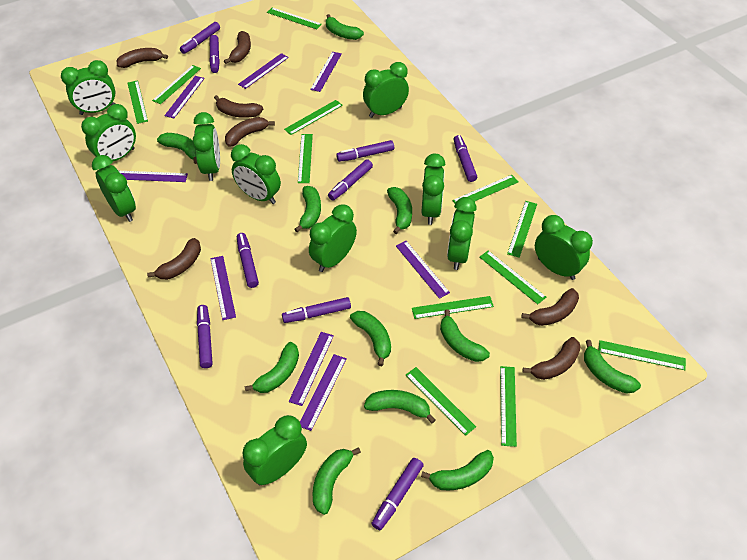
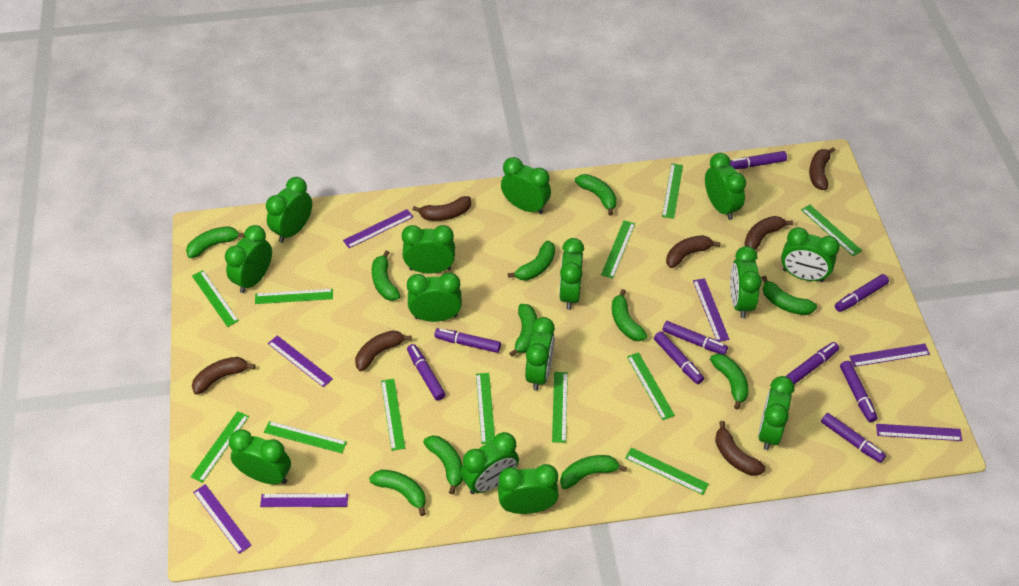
green clock: 11 -> 14
purple ruler: 8 -> 7

